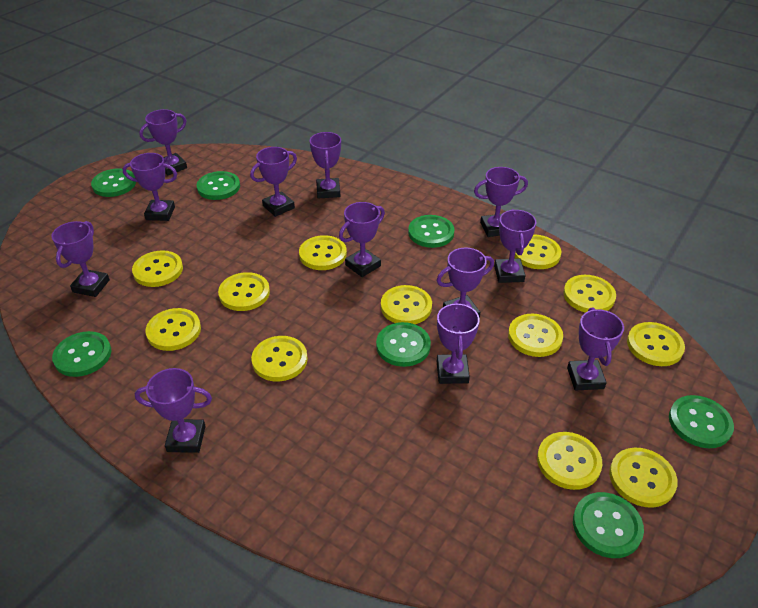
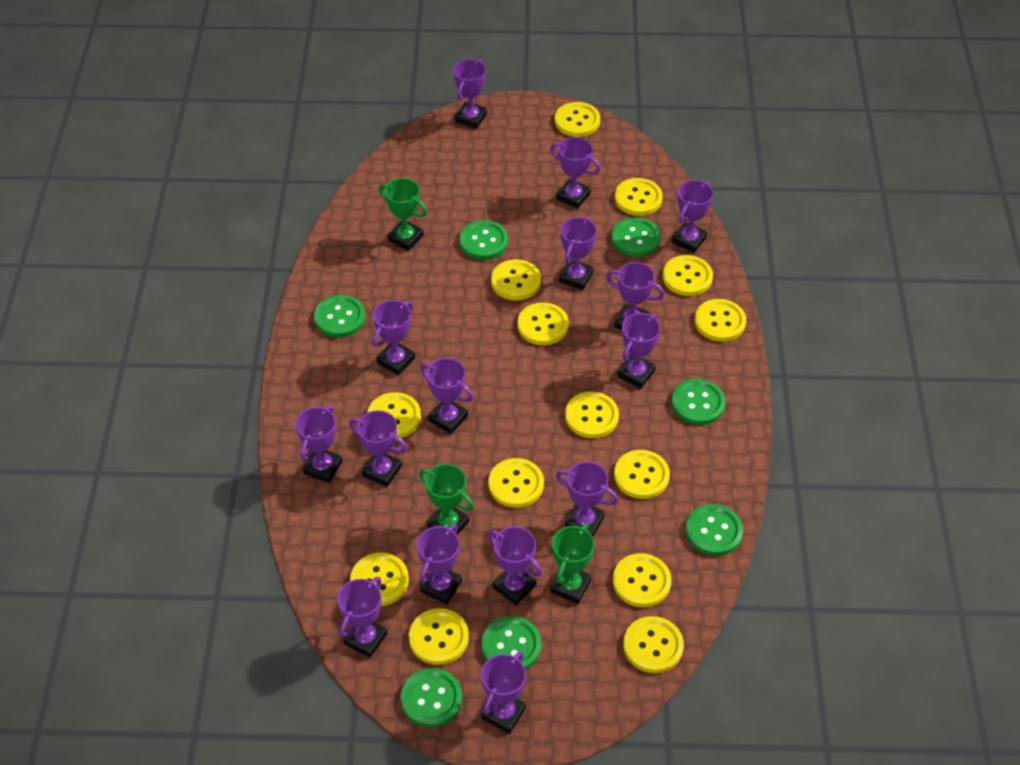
green trophy: 0 -> 3
purple trophy: 12 -> 15
yellow button: 12 -> 14

